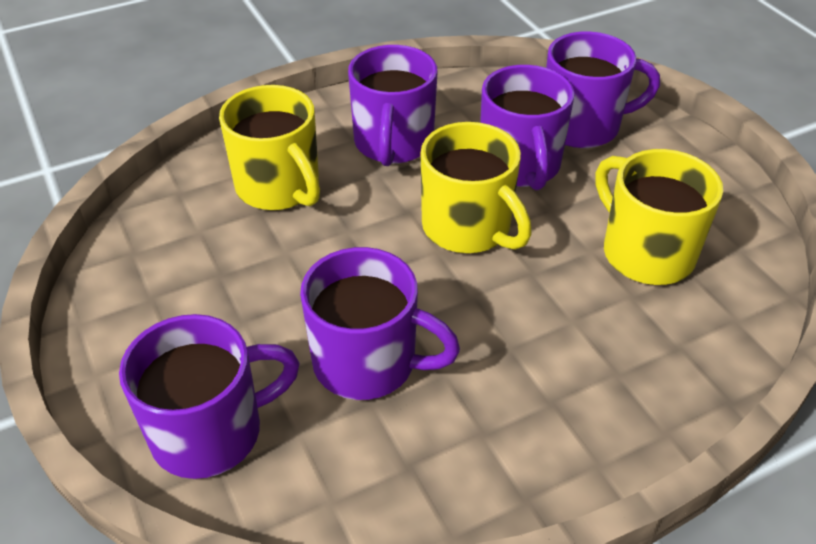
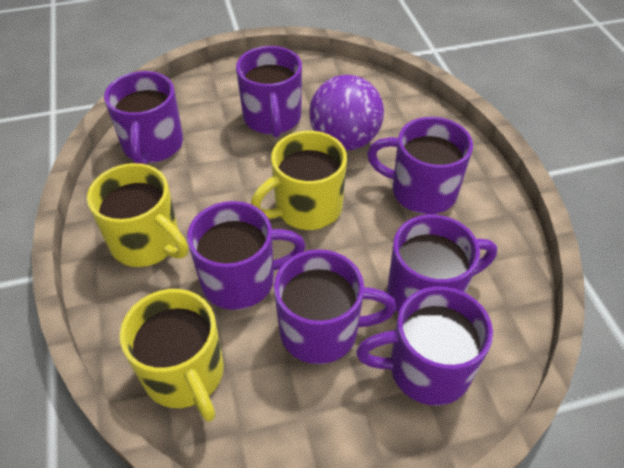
purple ball: 0 -> 1
purple mug: 5 -> 7

